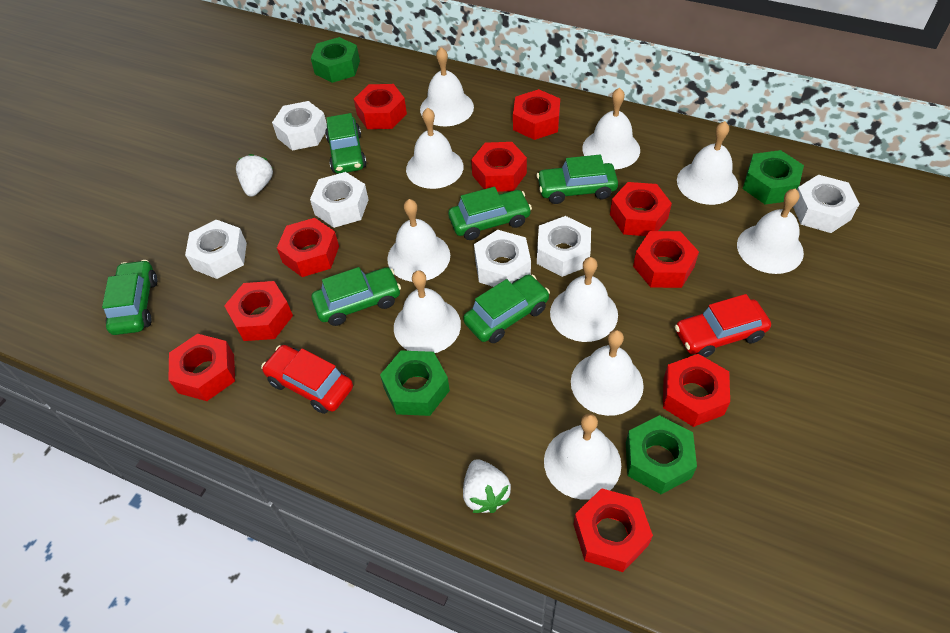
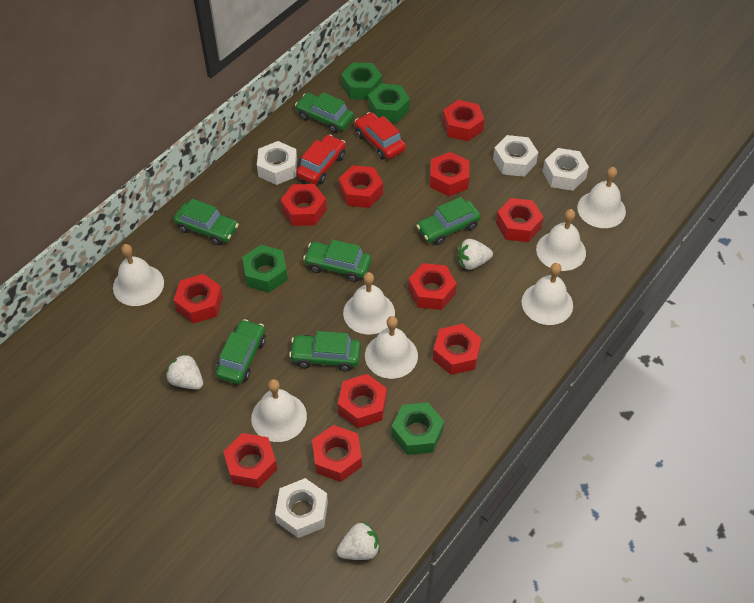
red nut: 10 -> 11
white bell: 10 -> 7
white nut: 6 -> 4
white strawberry: 2 -> 3

